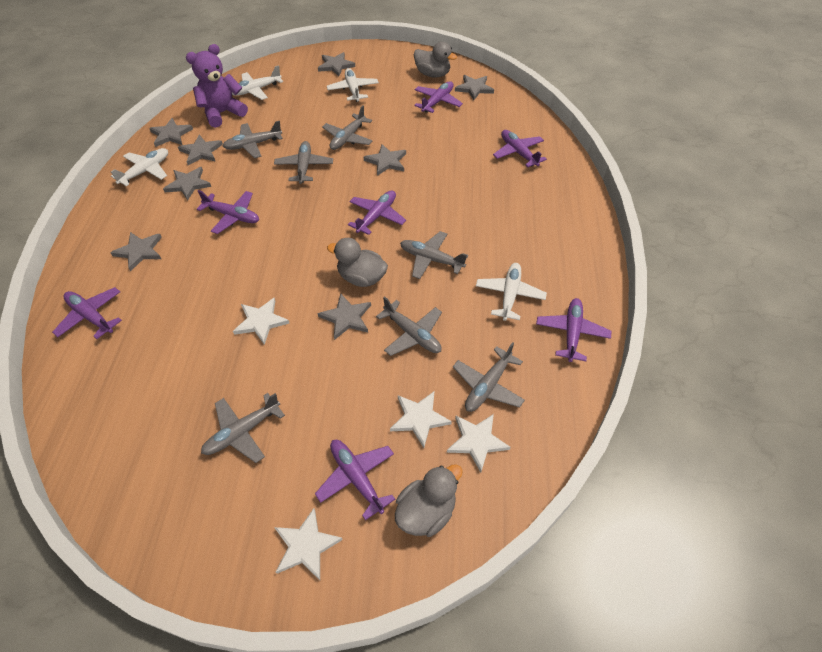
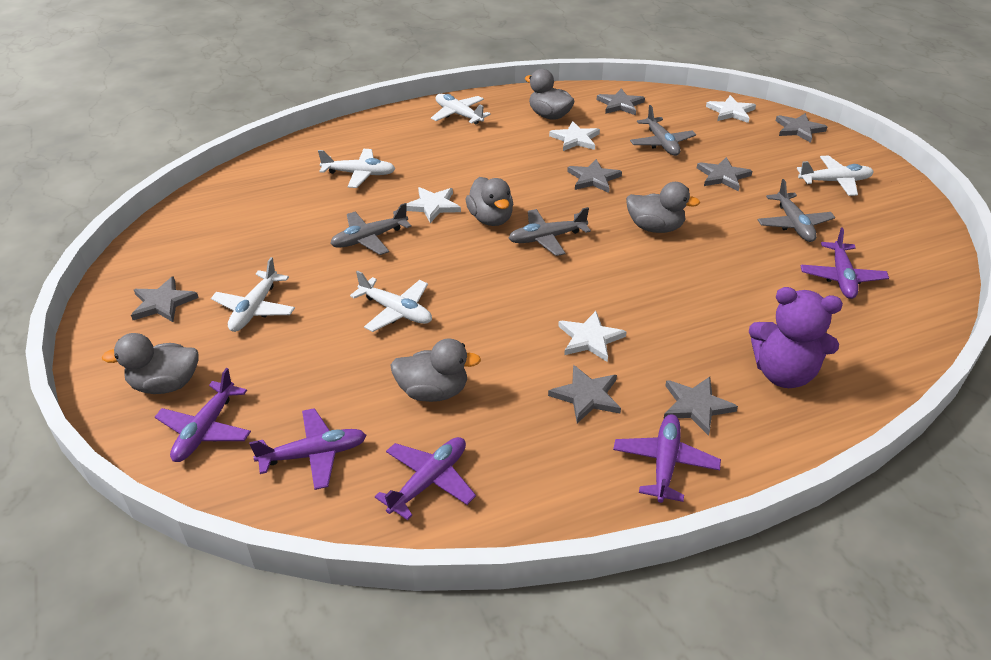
grey duck: 3 -> 5
grey plane: 7 -> 4
grey star: 8 -> 7
purple plane: 7 -> 5
white plane: 4 -> 5

